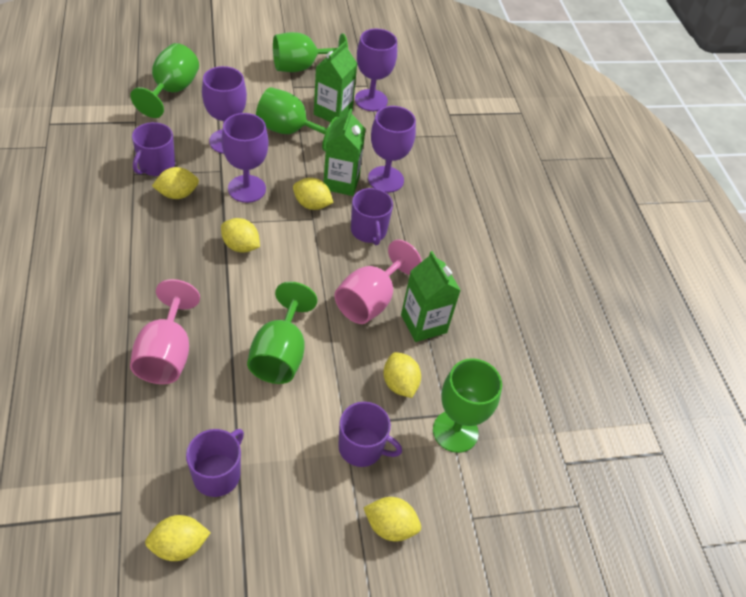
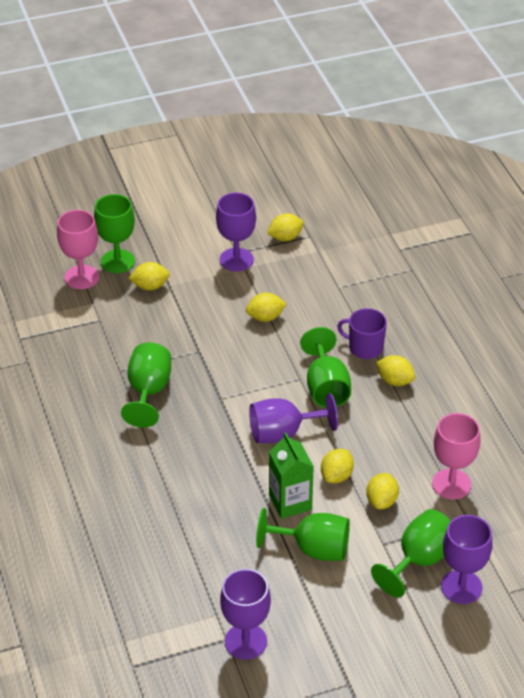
green carton: 3 -> 1
purple mug: 4 -> 1

